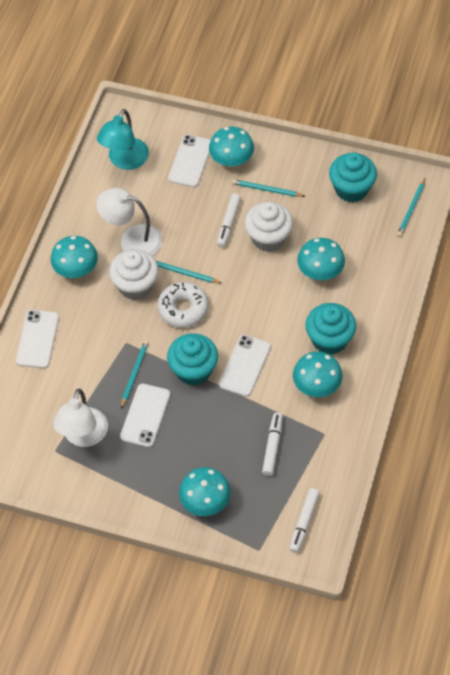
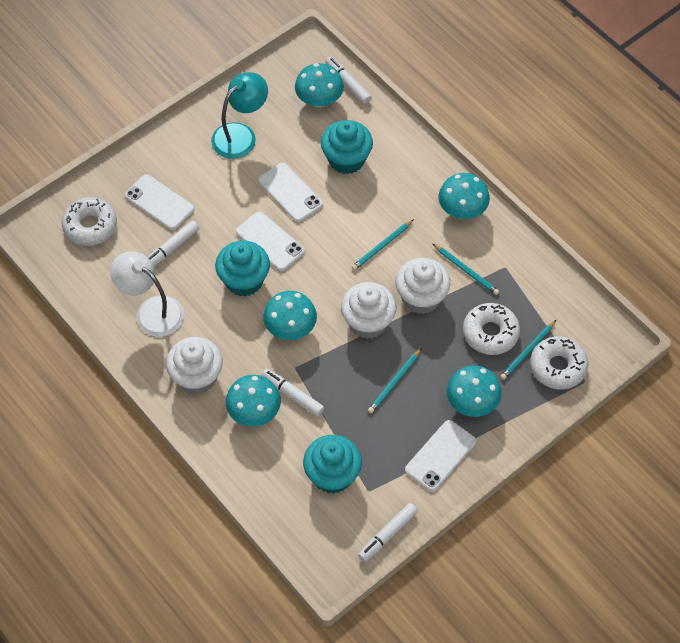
white cupcake: 2 -> 3
white donut: 1 -> 3
white lamp: 2 -> 1
white marker: 3 -> 4

